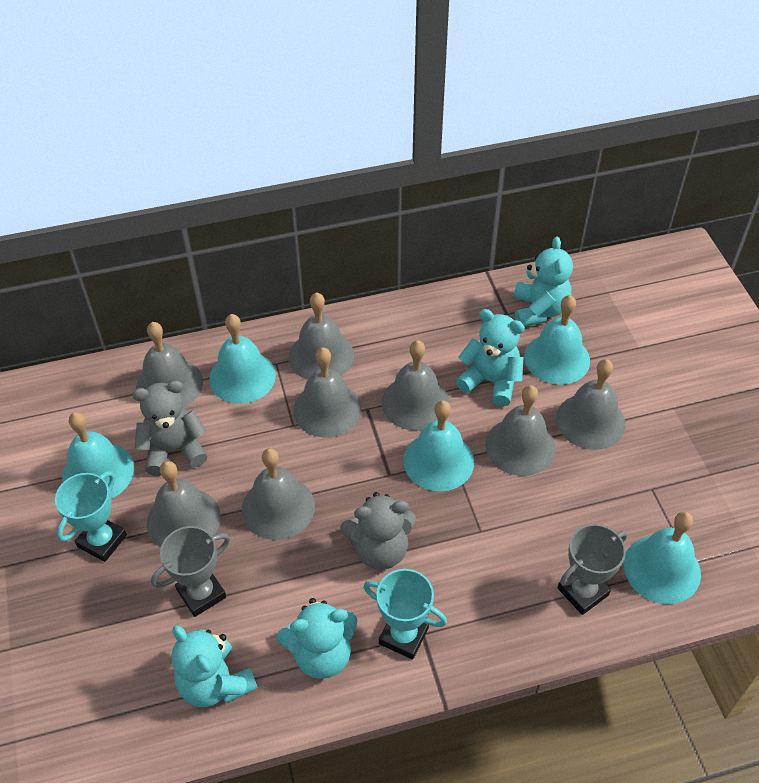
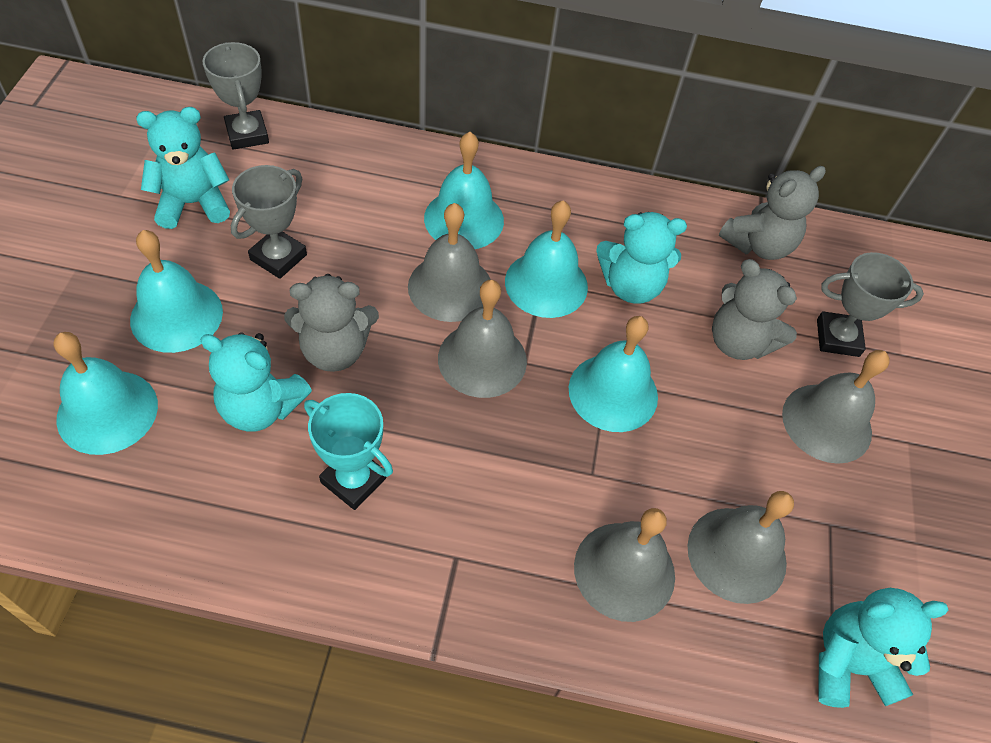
grey bell: 8 -> 5
grey teddy bear: 2 -> 3
grey trophy: 2 -> 3
turquoise trophy: 2 -> 1

